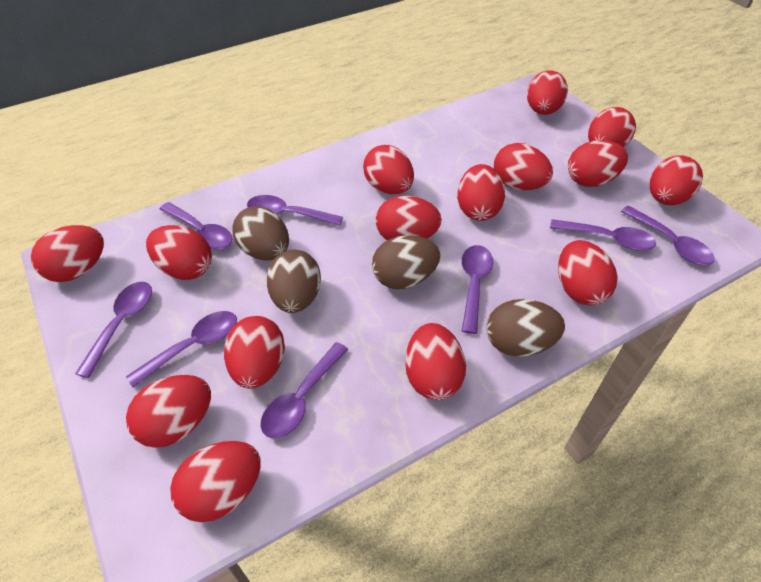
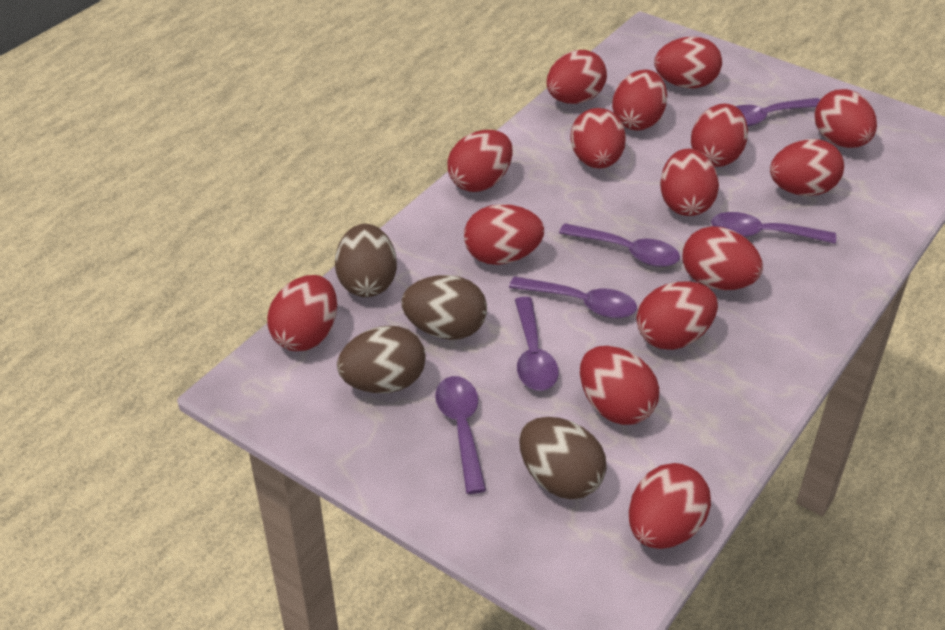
purple spoon: 8 -> 6

